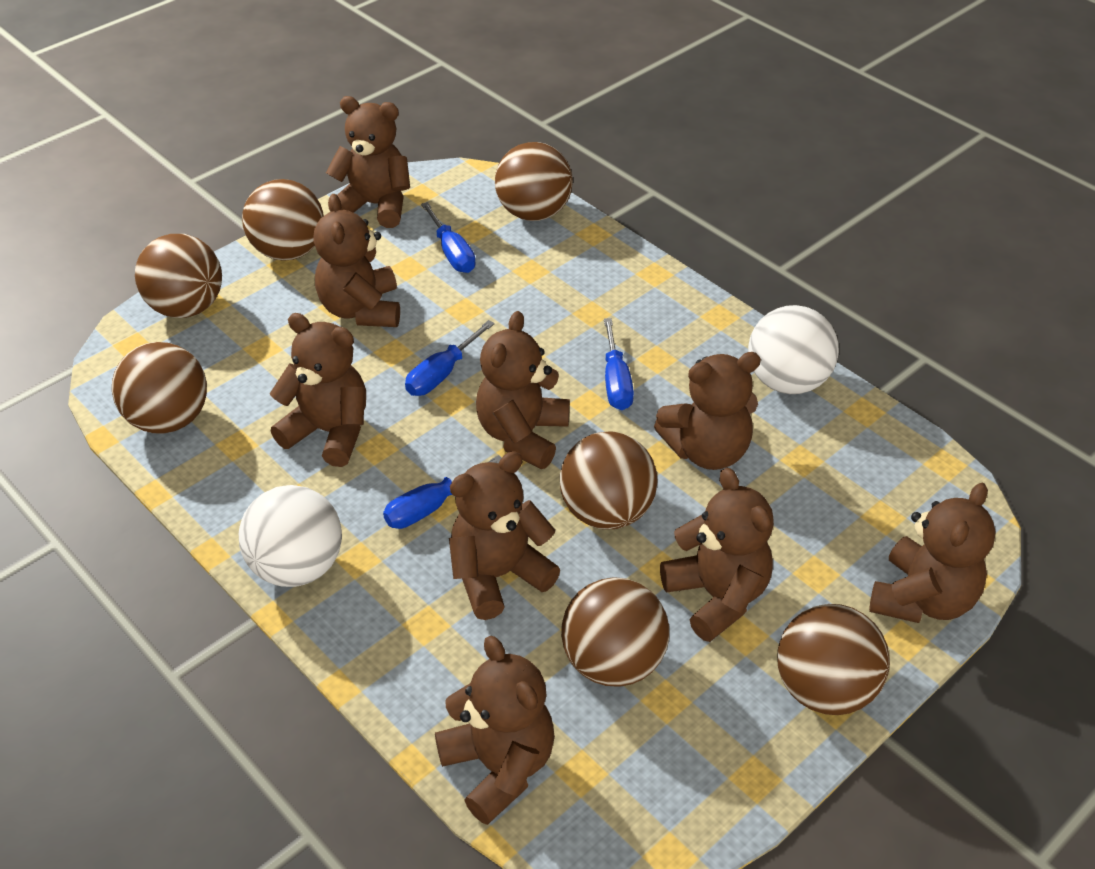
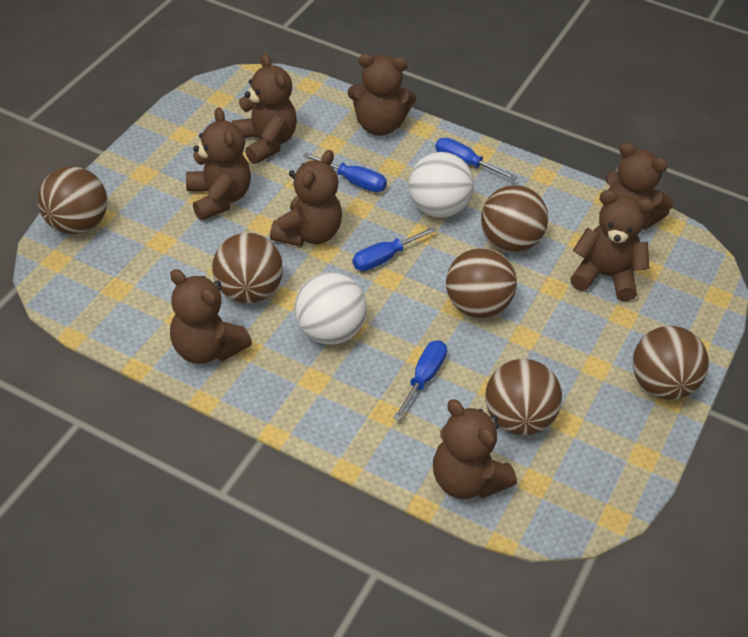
brown ball: 7 -> 6
brown teddy bear: 9 -> 8

